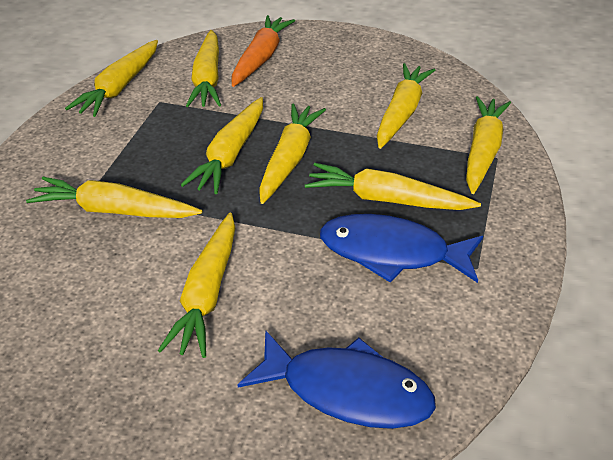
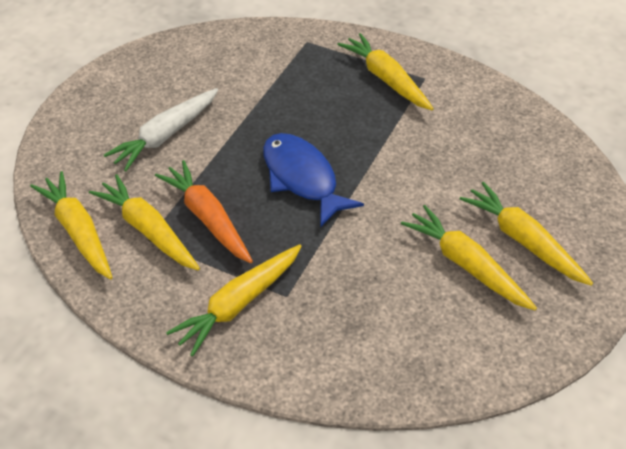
blue fish: 2 -> 1
white carrot: 0 -> 1
yellow carrot: 9 -> 6

